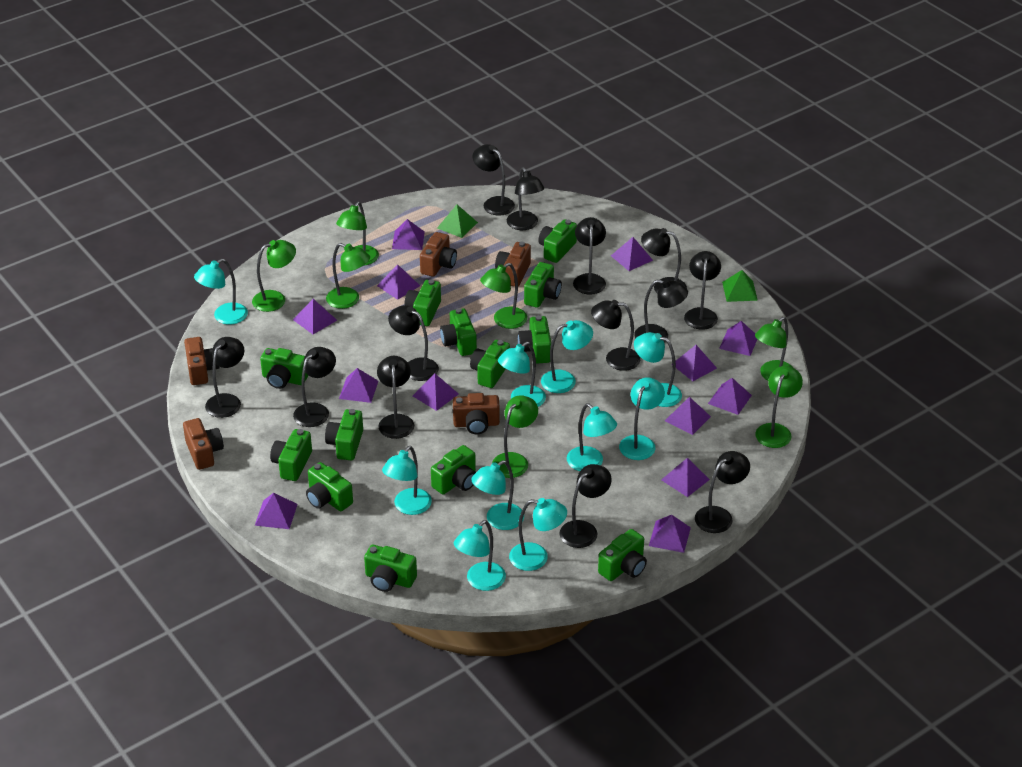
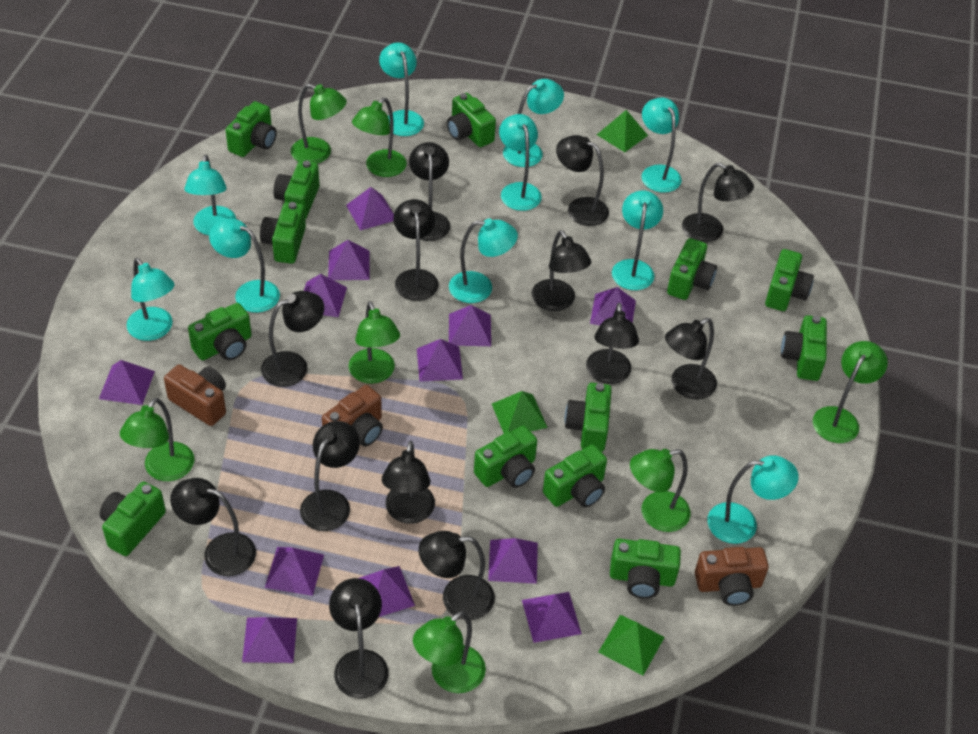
brown camera: 5 -> 3
green pyramid: 2 -> 3
purple pyramid: 13 -> 12

